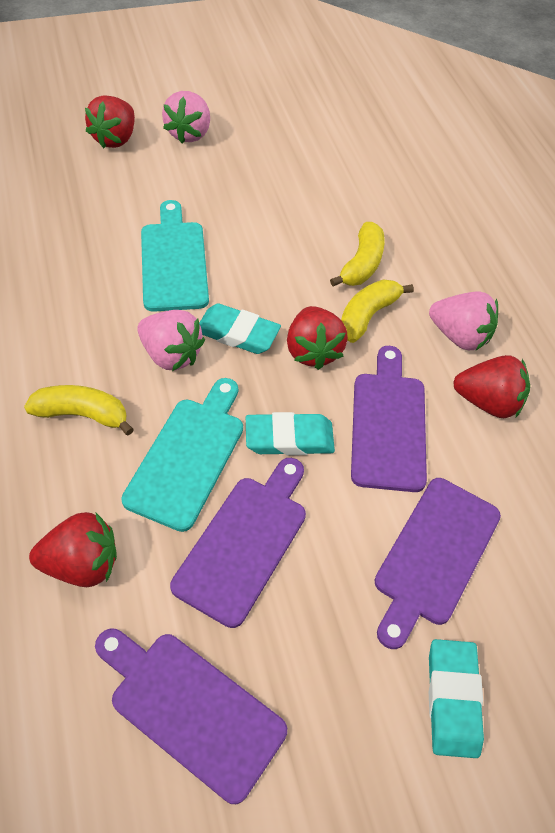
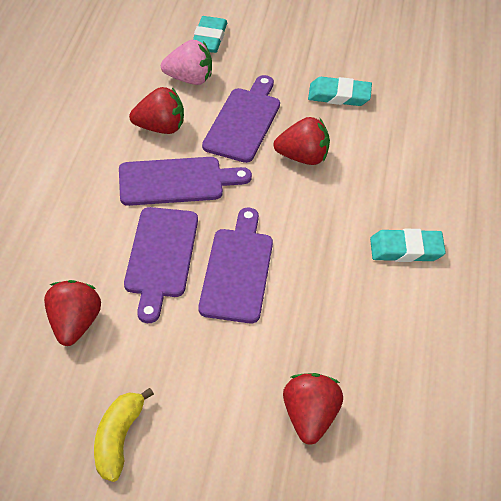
pink strawberry: 3 -> 1
turquoise cutting board: 2 -> 0
yellow banana: 3 -> 1

